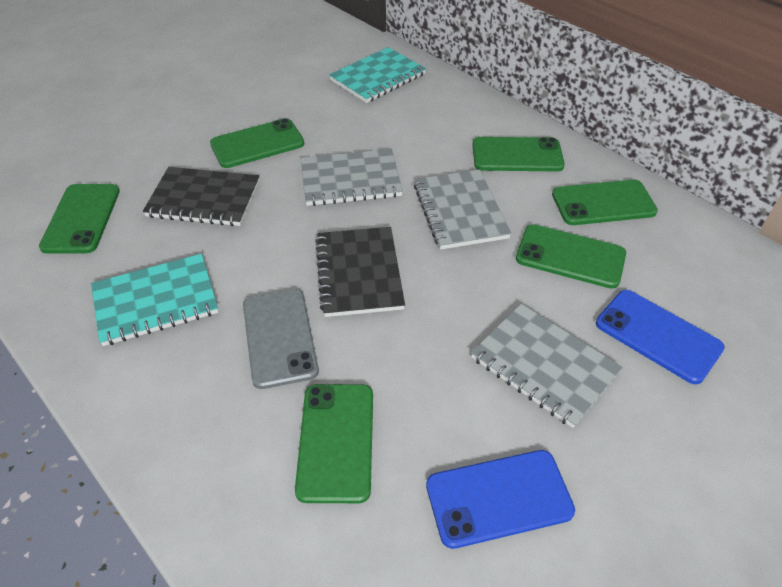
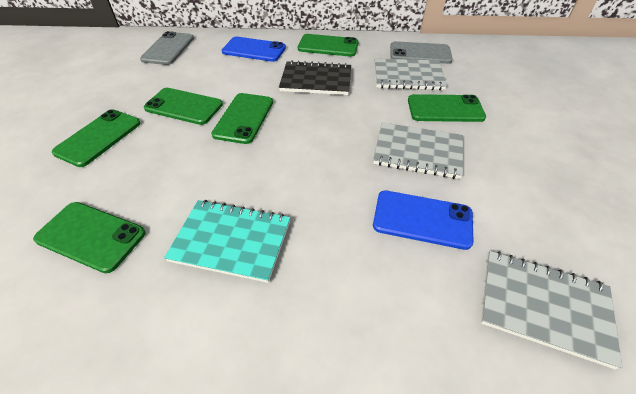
black notebook: 2 -> 1
grey phone: 1 -> 2
turquoise notebook: 2 -> 1

